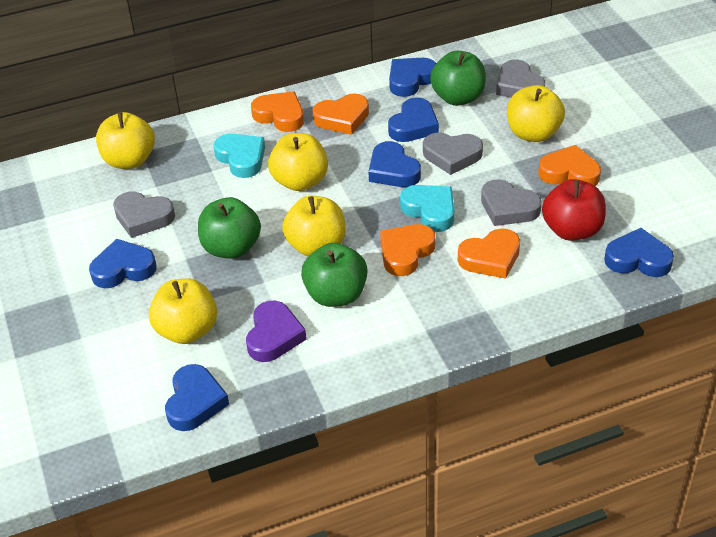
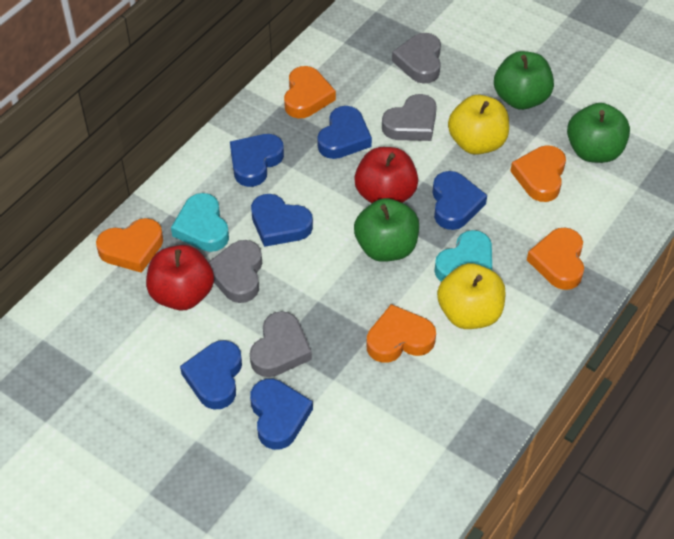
purple heart: 1 -> 0
red apple: 1 -> 2
yellow apple: 5 -> 2

